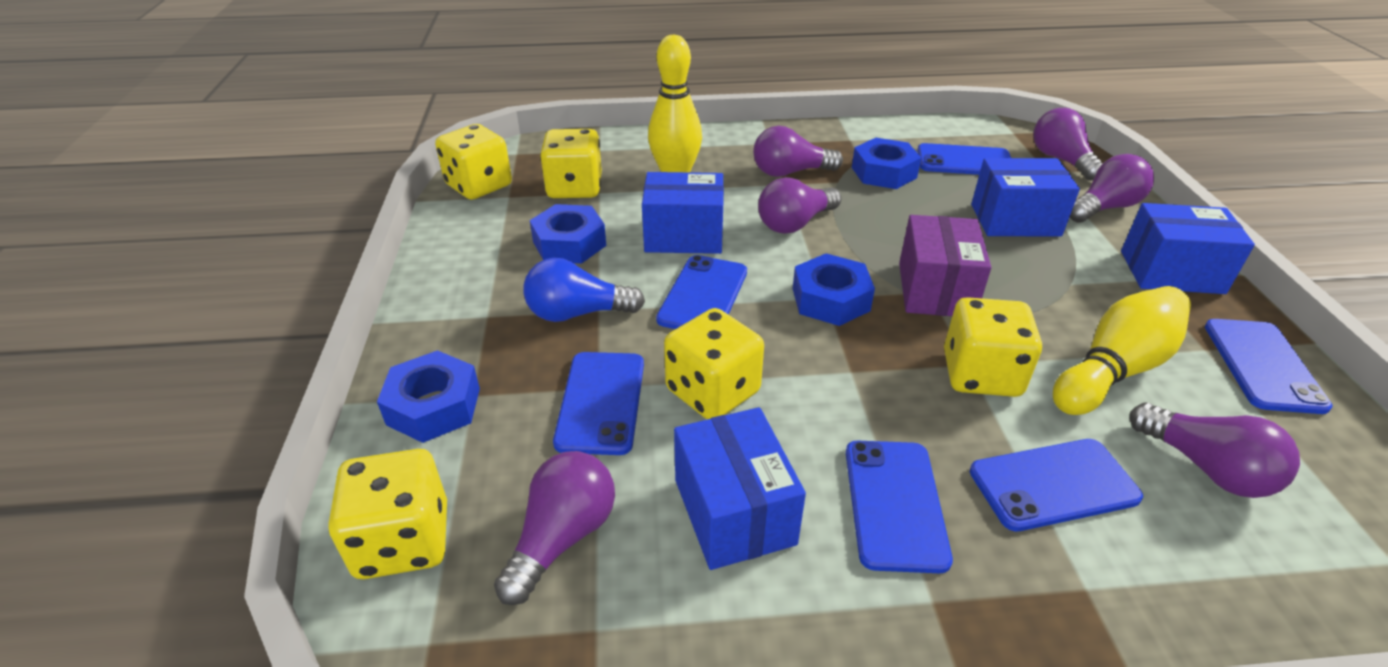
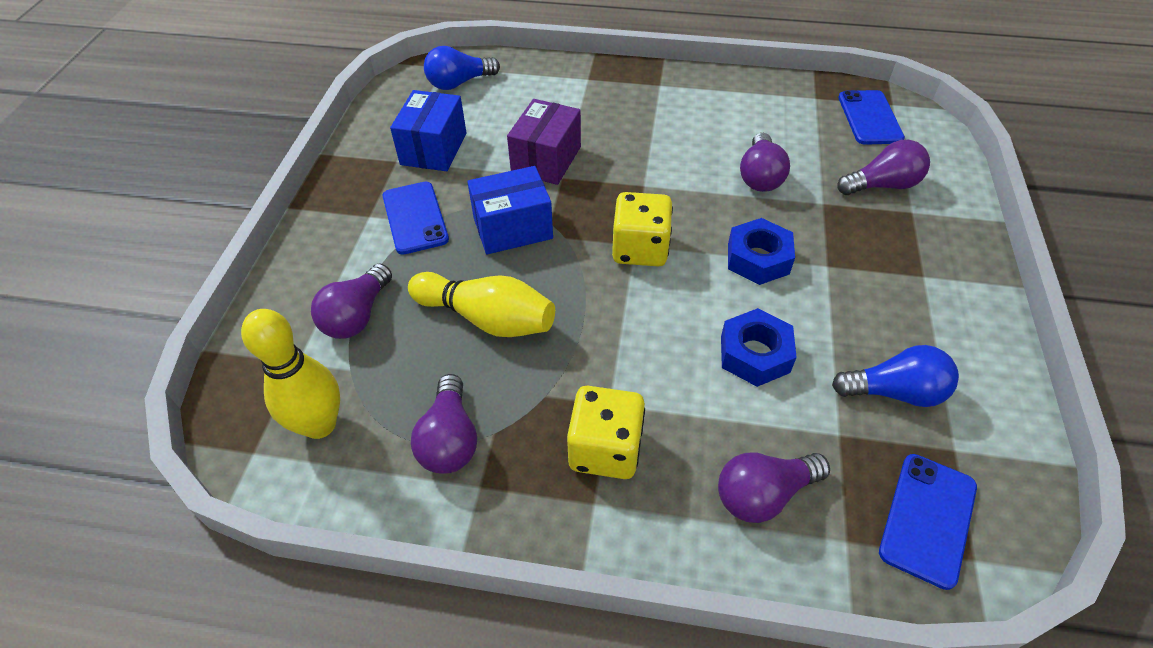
blue box: 4 -> 2
blue light bulb: 1 -> 2
blue nut: 4 -> 2
blue phone: 6 -> 3
purple light bulb: 6 -> 5
yellow dice: 5 -> 2

